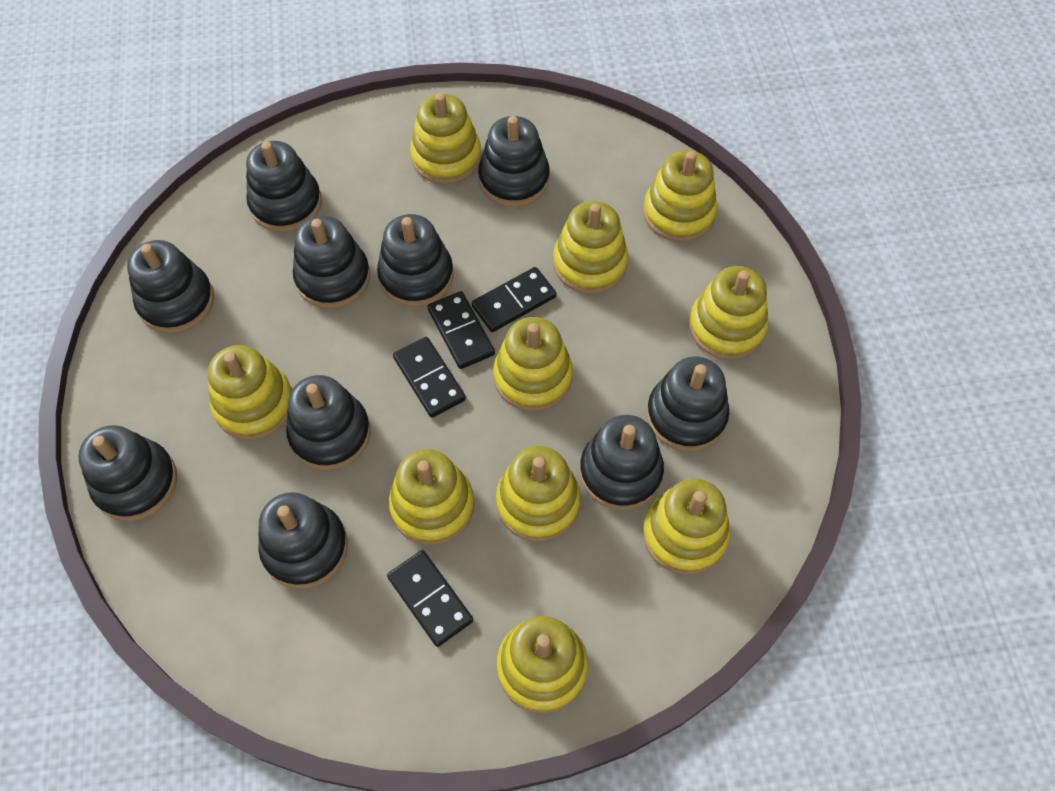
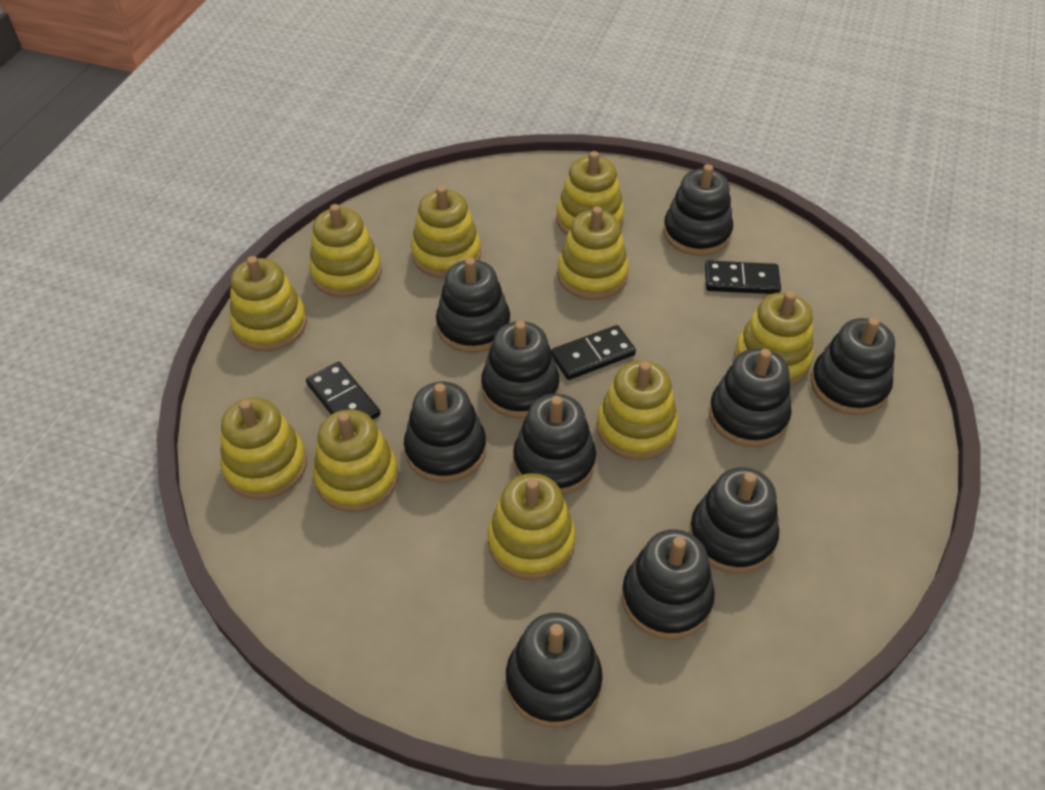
black domino: 4 -> 3

